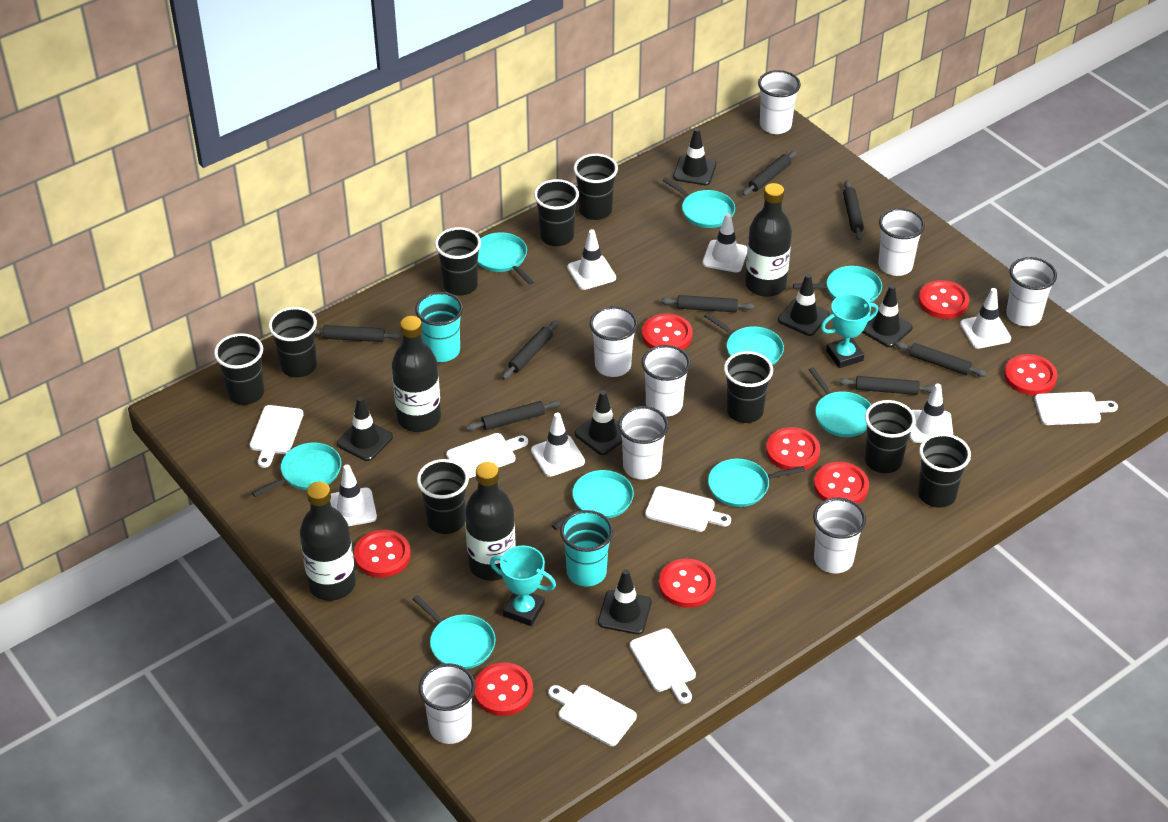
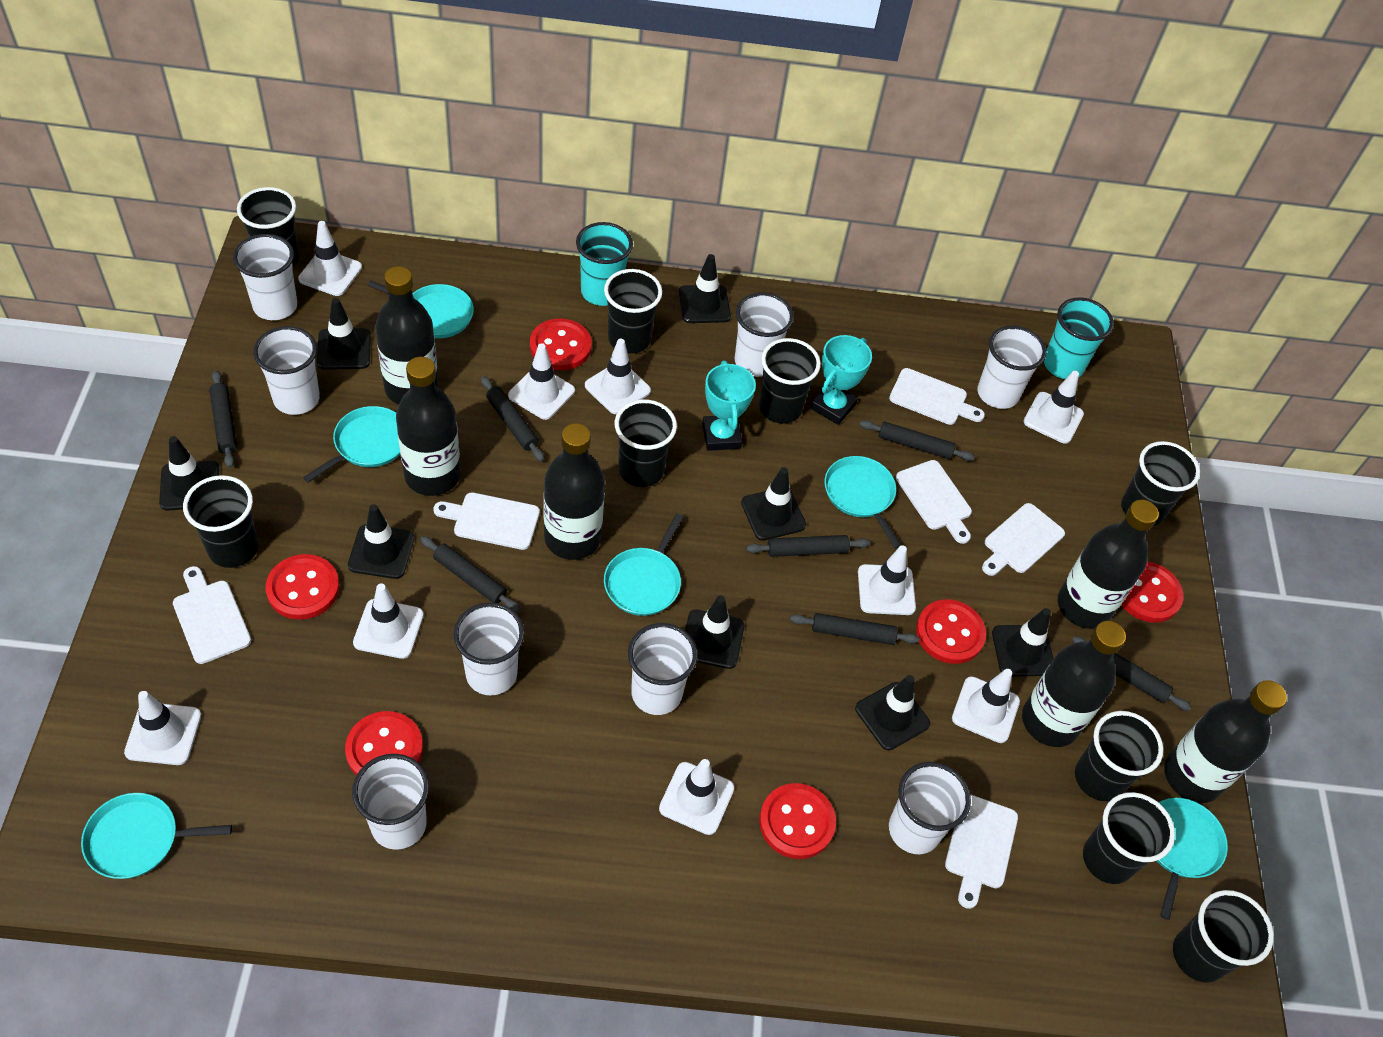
black bottle: 4 -> 6
black rolling pin: 8 -> 7
black traffic cone: 6 -> 8
red button: 8 -> 6
turquoise pan: 9 -> 6
white traffic cone: 6 -> 9

